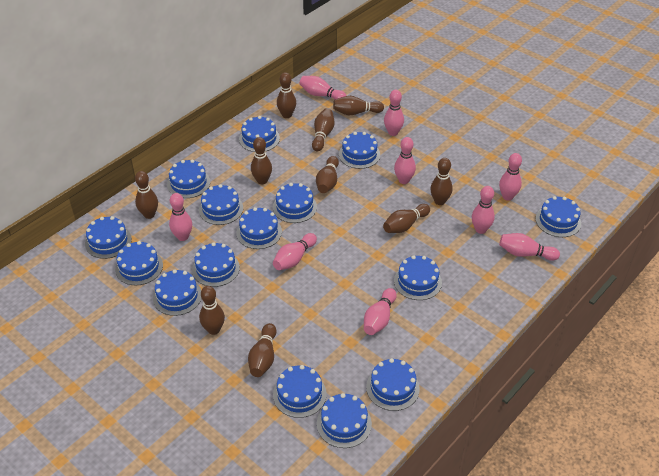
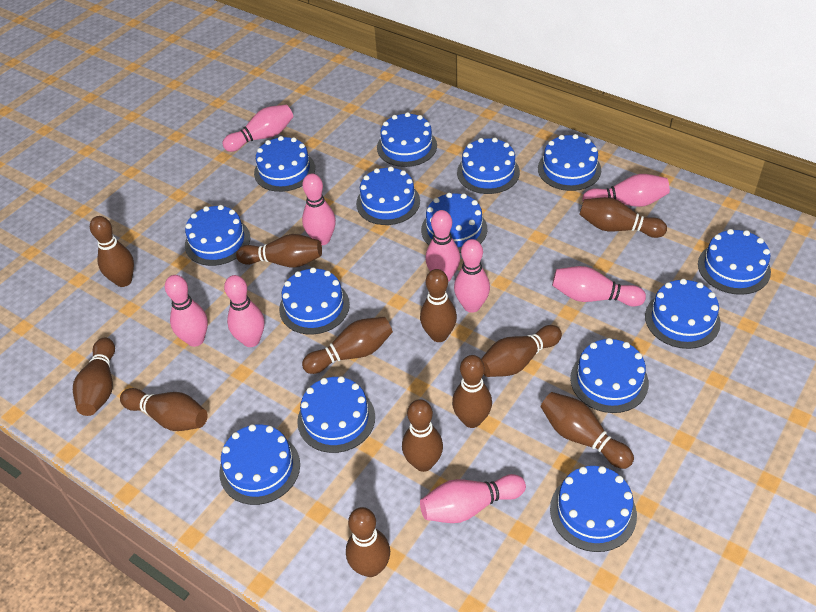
blue cake: 15 -> 14
brown bowling pin: 10 -> 12

